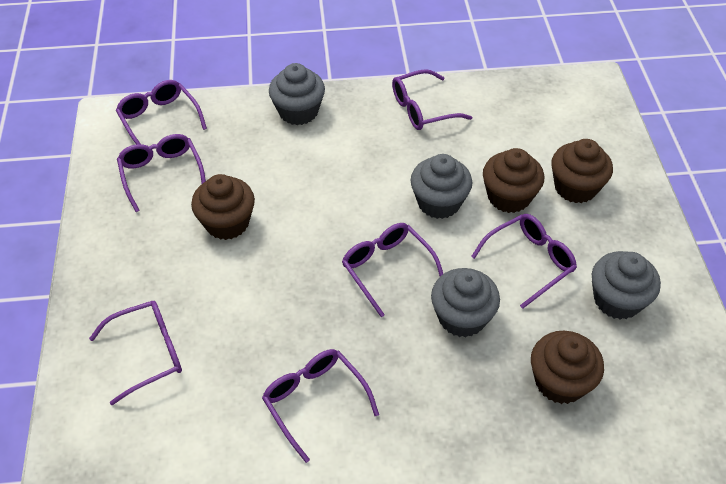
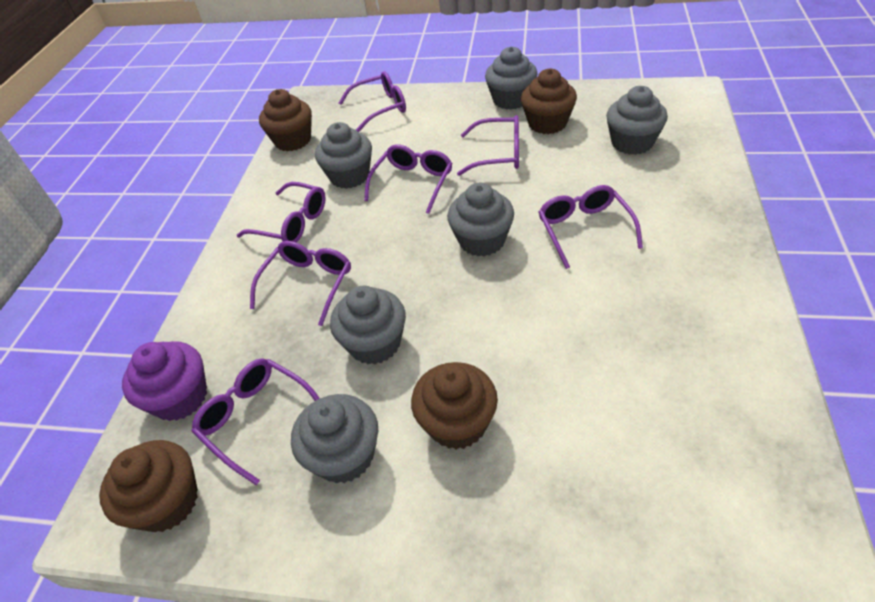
grey cupcake: 4 -> 6
purple cupcake: 0 -> 1

